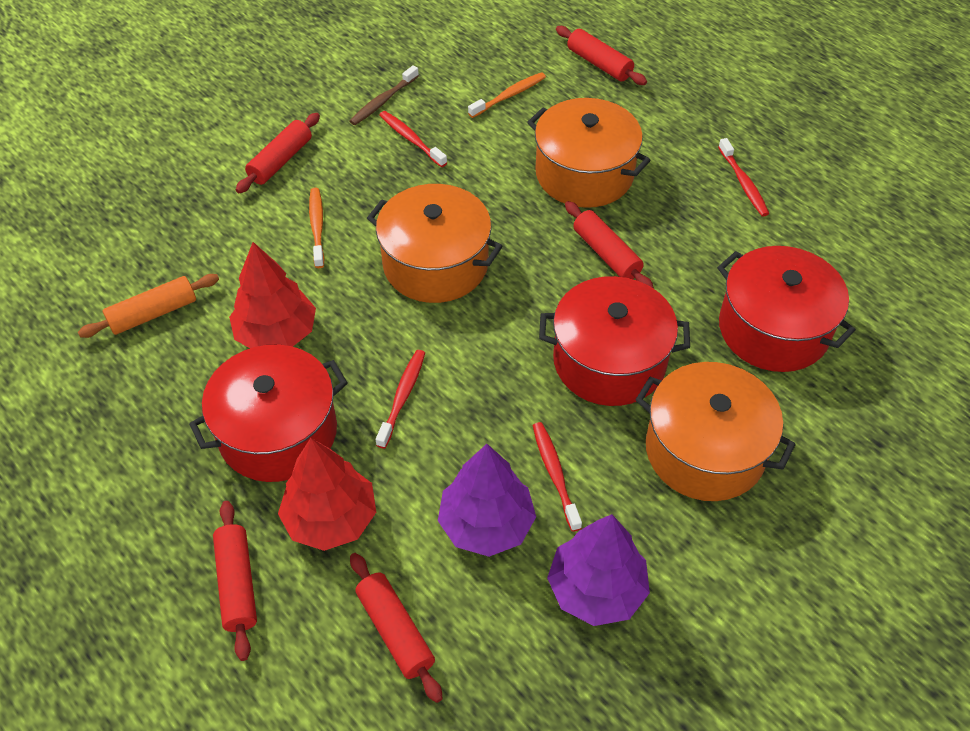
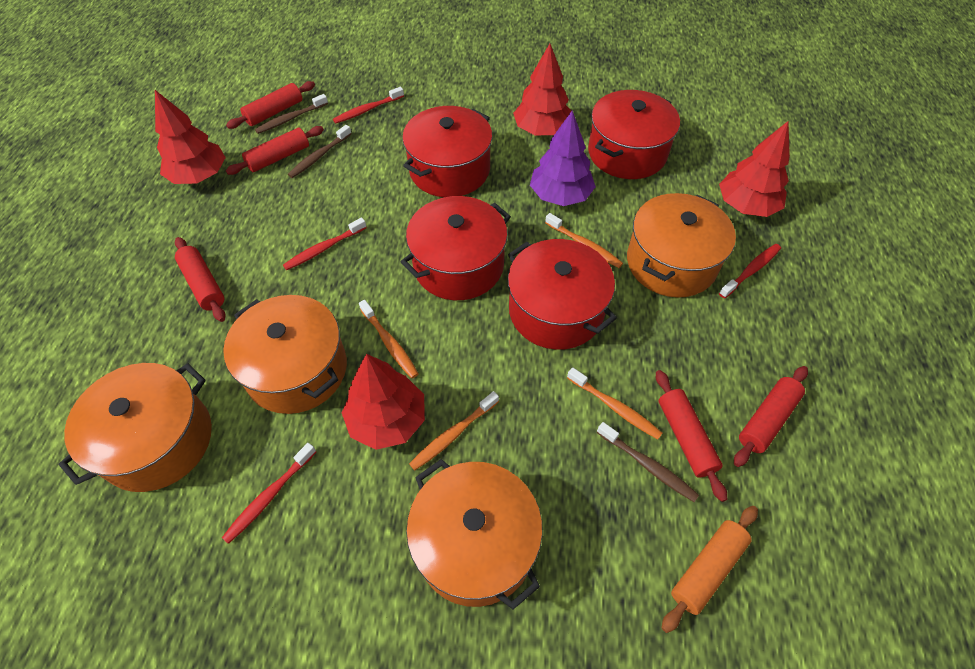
brown toothbrush: 1 -> 3
orange pot: 3 -> 4
orange toothbrush: 2 -> 4
purple tree: 2 -> 1
red pot: 3 -> 4
red tree: 2 -> 4

